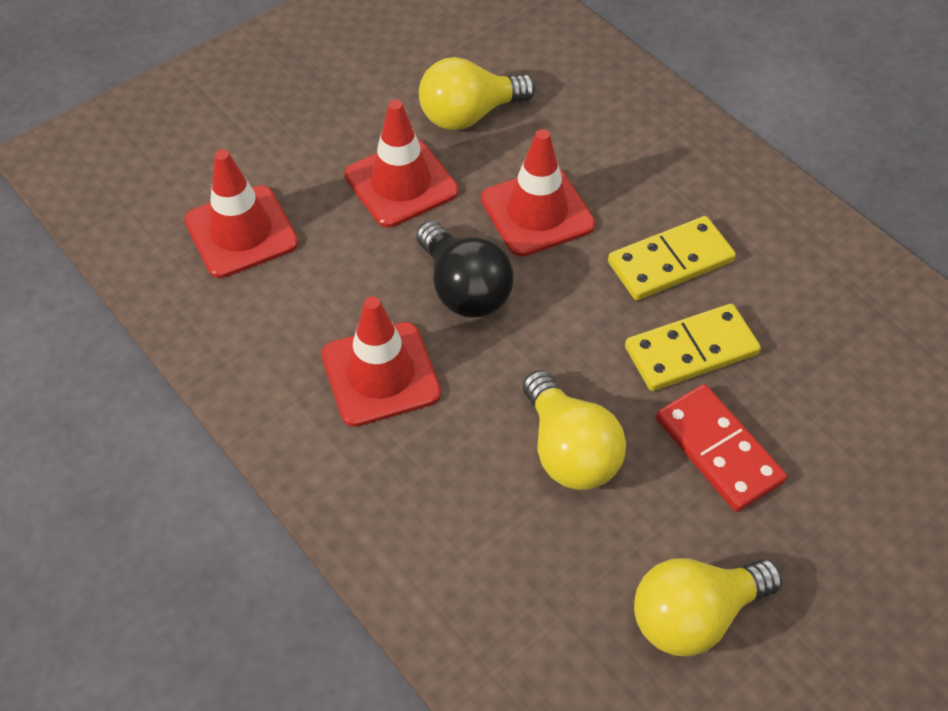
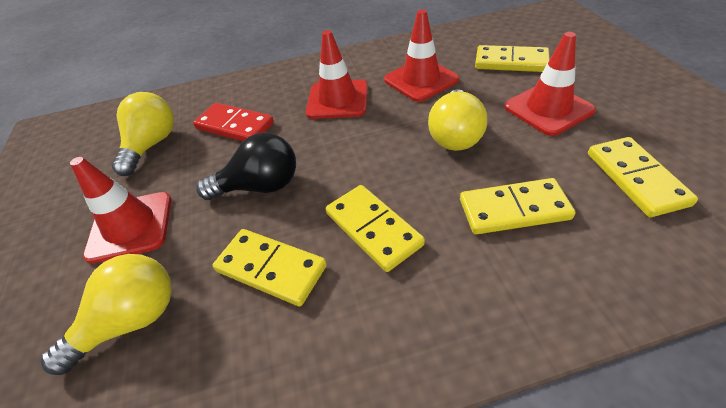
yellow domino: 2 -> 5

